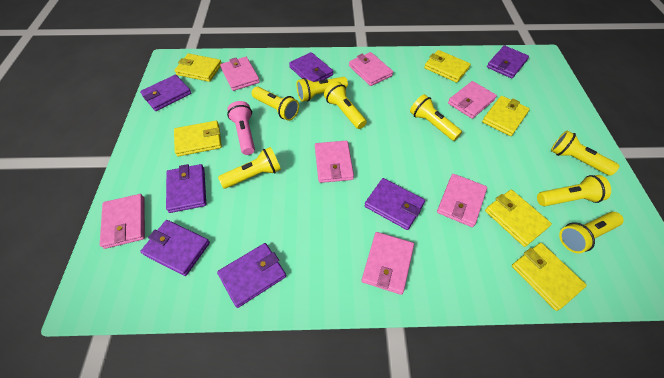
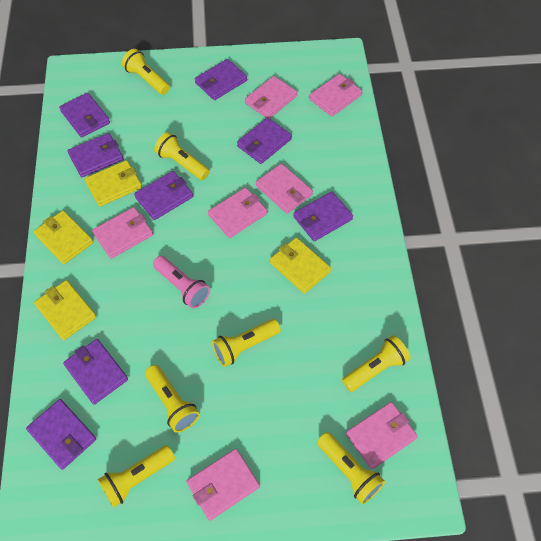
purple wallet: 7 -> 8
yellow flashlight: 8 -> 7
yellow wallet: 6 -> 4

